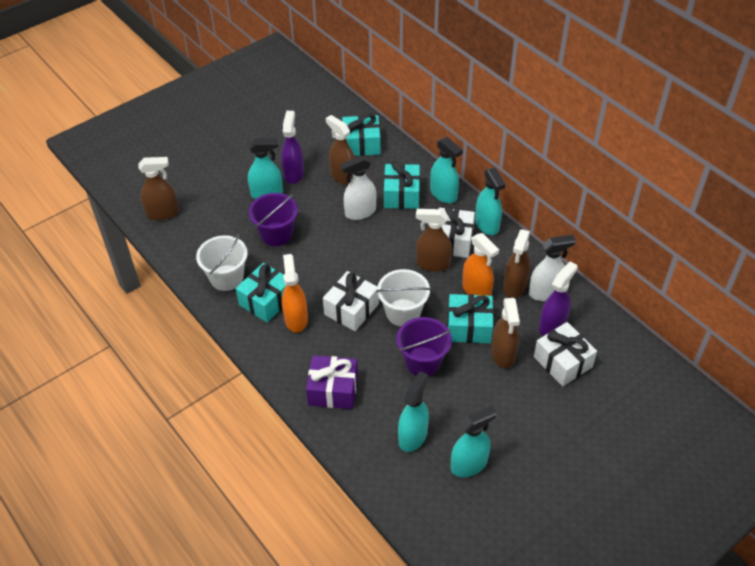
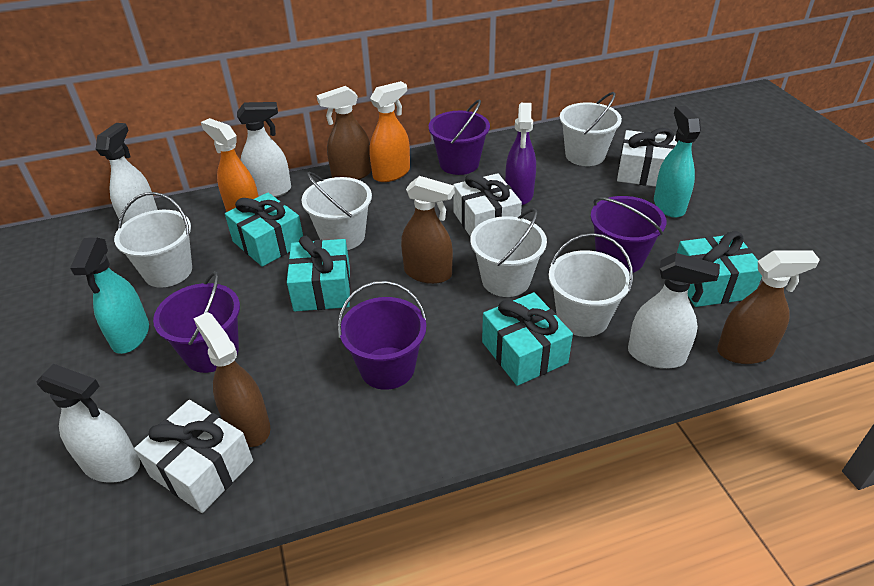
brown spray bottle: 5 -> 4
purple bucket: 2 -> 4
purple gift: 1 -> 0
purple spray bottle: 2 -> 1
turquoise spray bottle: 5 -> 2
white bucket: 2 -> 5
white spray bottle: 2 -> 4

